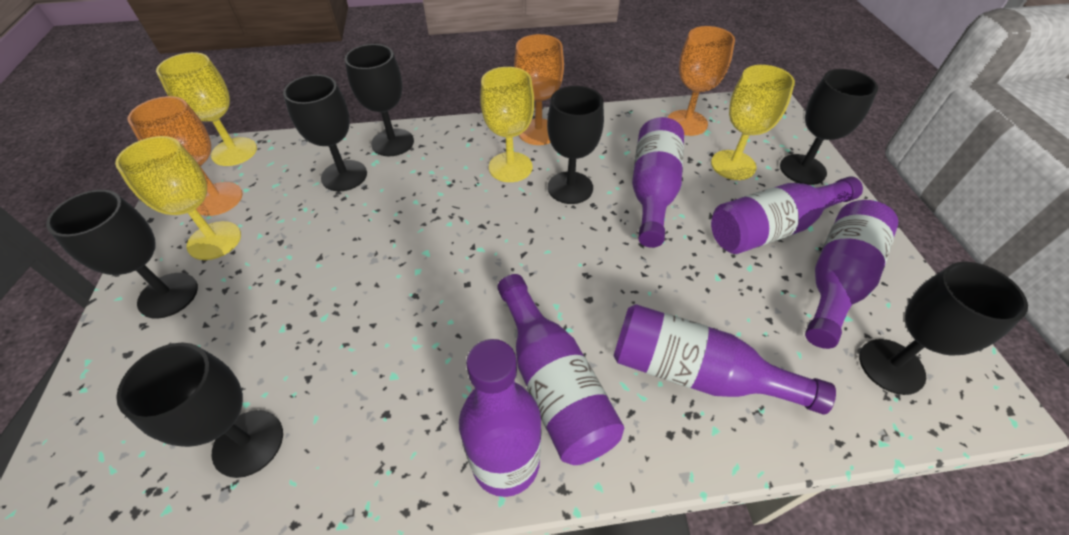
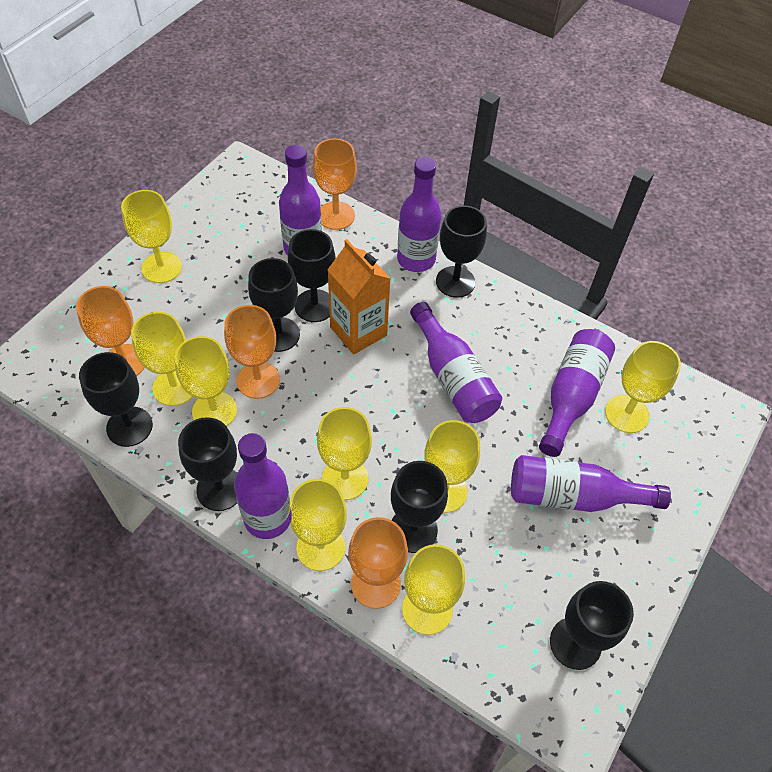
orange carton: 0 -> 1
orange goblet: 3 -> 4
yellow goblet: 4 -> 8

